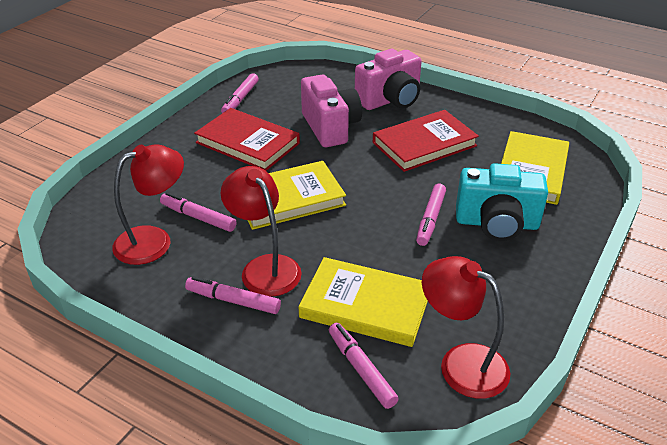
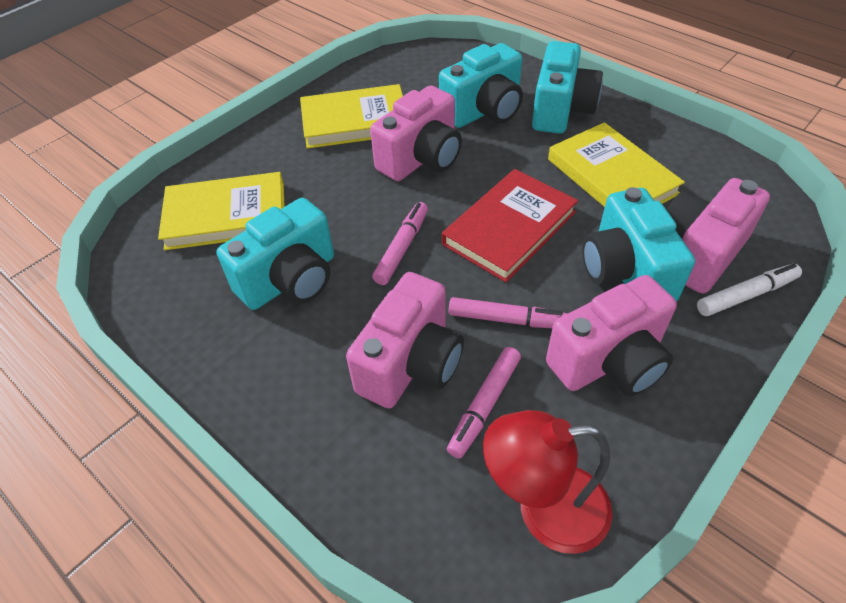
pink camera: 2 -> 4
pink marker: 5 -> 3
red book: 2 -> 1
red lamp: 3 -> 1
turquoise camera: 1 -> 4
white marker: 0 -> 1

